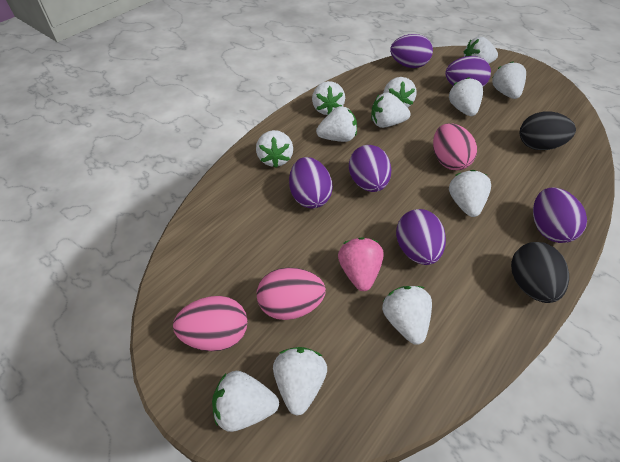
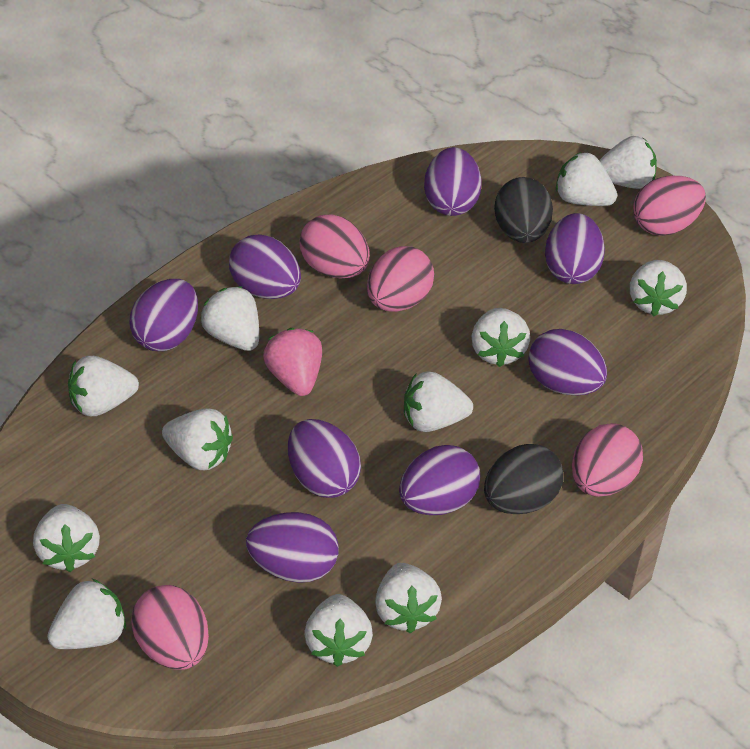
pink egg: 3 -> 5
purple egg: 6 -> 8

